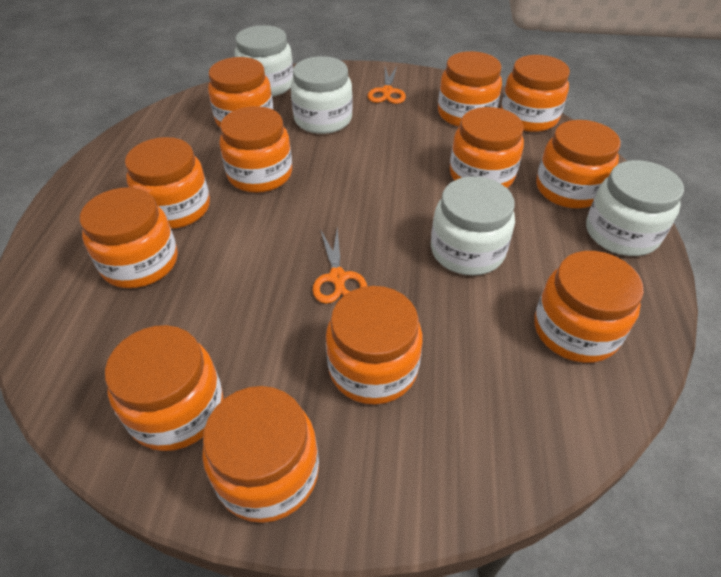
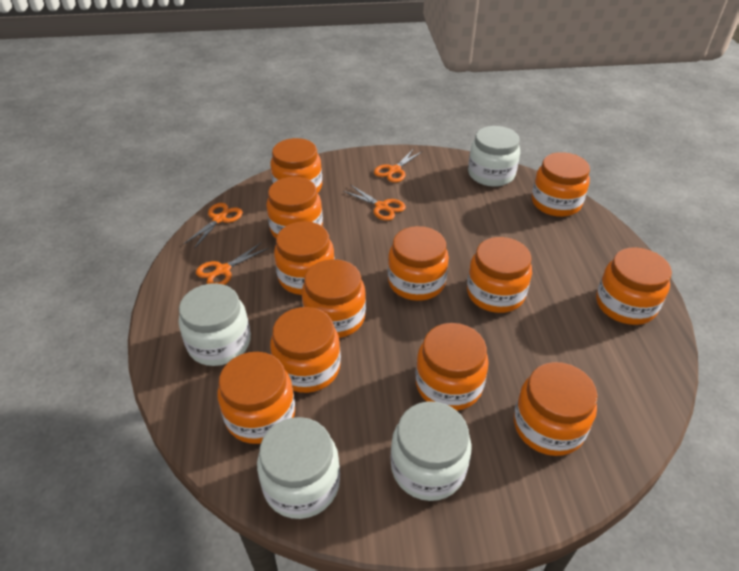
orange scissors: 2 -> 4

